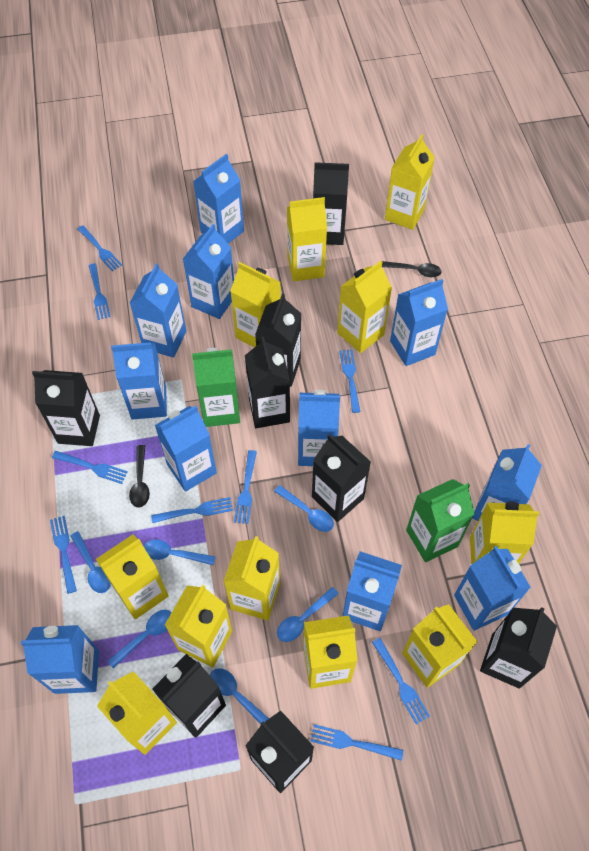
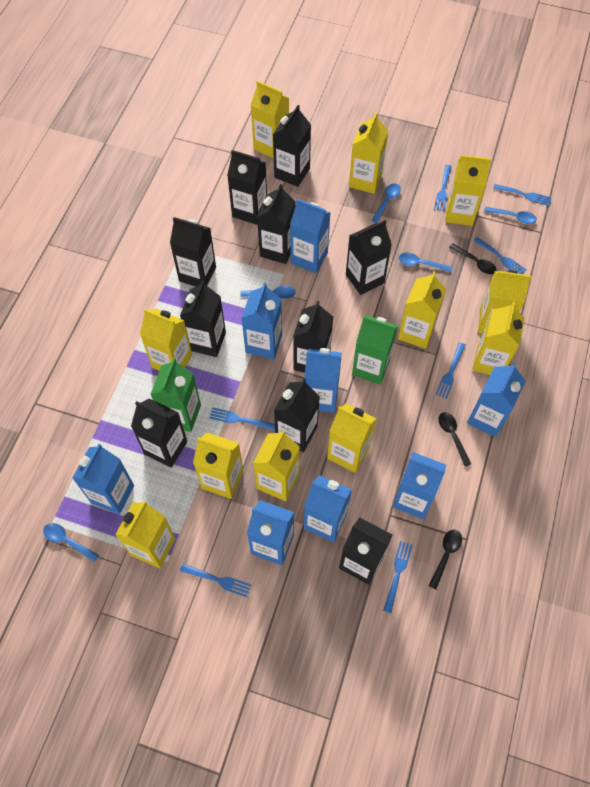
black carton: 8 -> 10
black spoon: 2 -> 3
blue carton: 11 -> 8
blue fork: 9 -> 7
blue spoon: 6 -> 5

